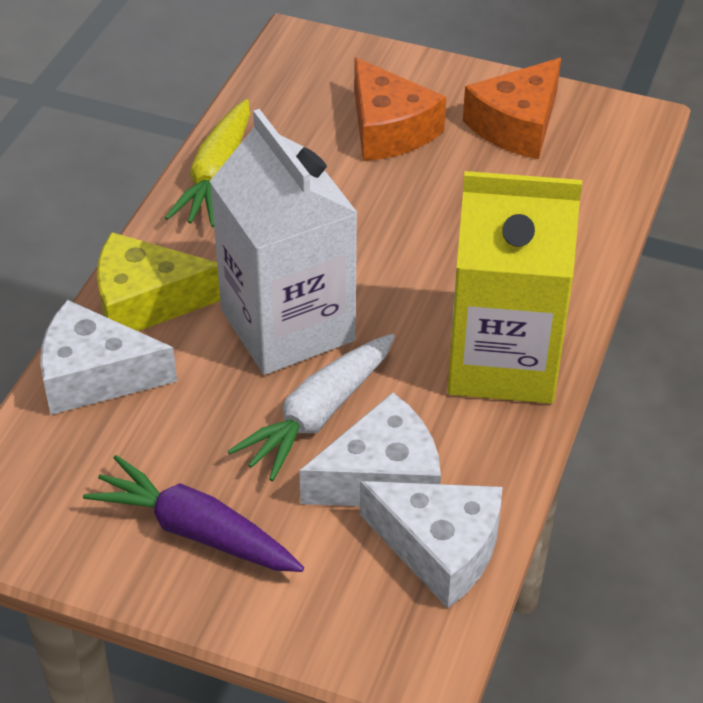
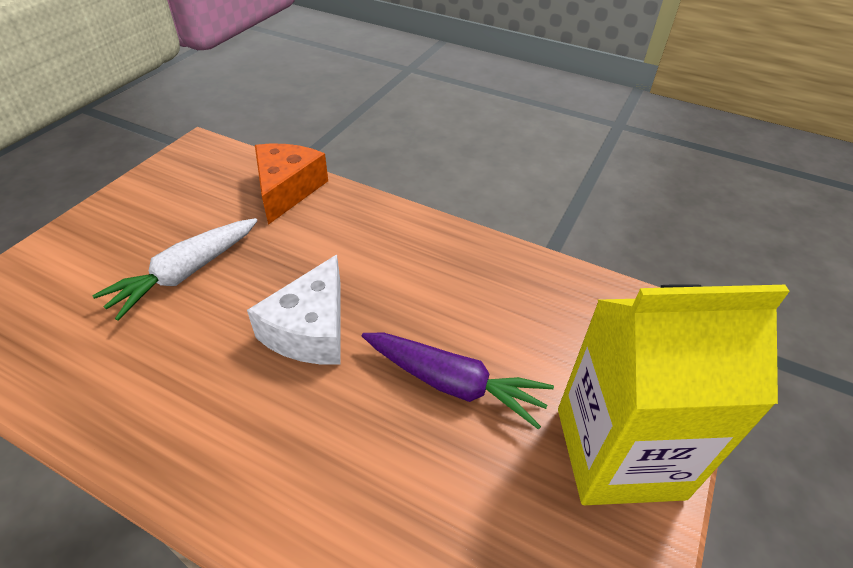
orange cheese: 2 -> 1
white carton: 1 -> 0
white cheese: 3 -> 1
yellow carrot: 1 -> 0
yellow cheese: 1 -> 0

